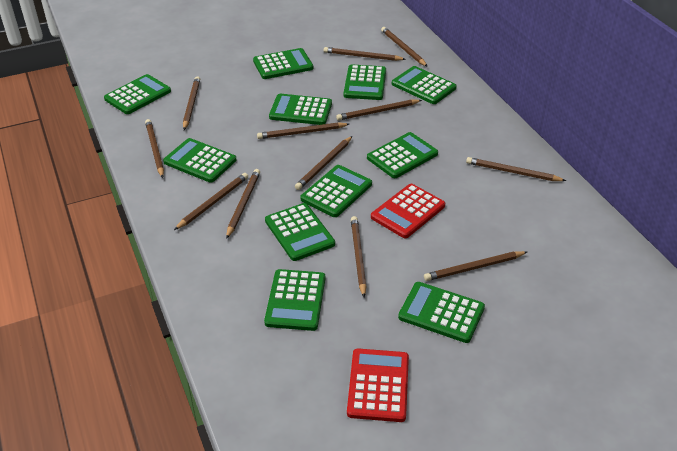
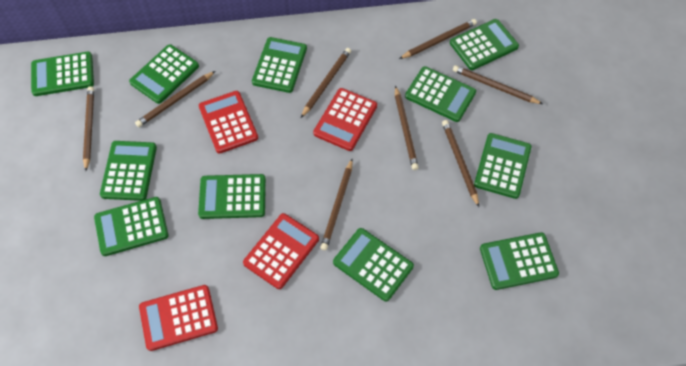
brown pencil: 12 -> 8
red calculator: 2 -> 4

